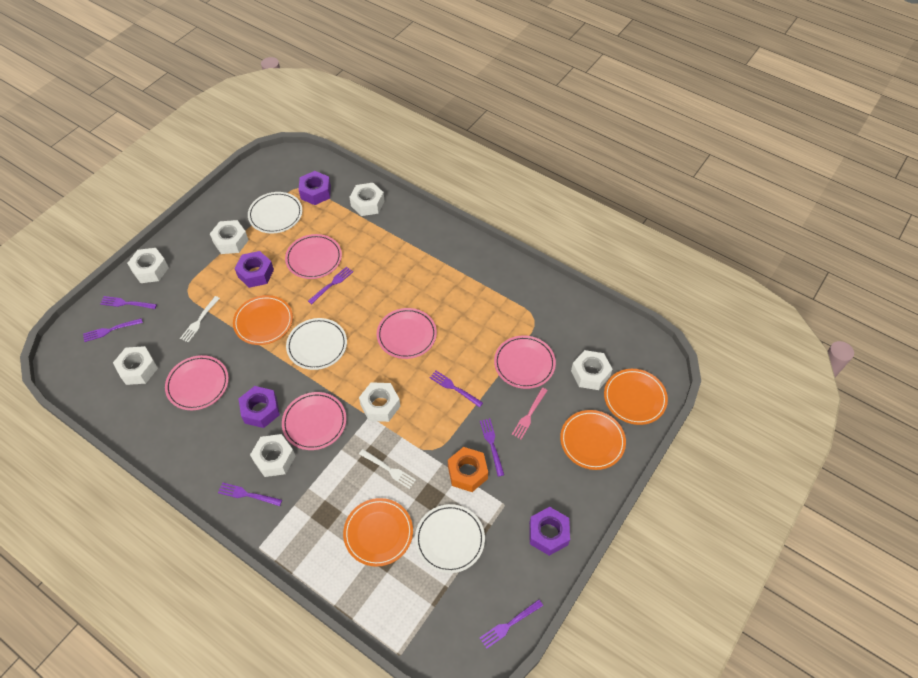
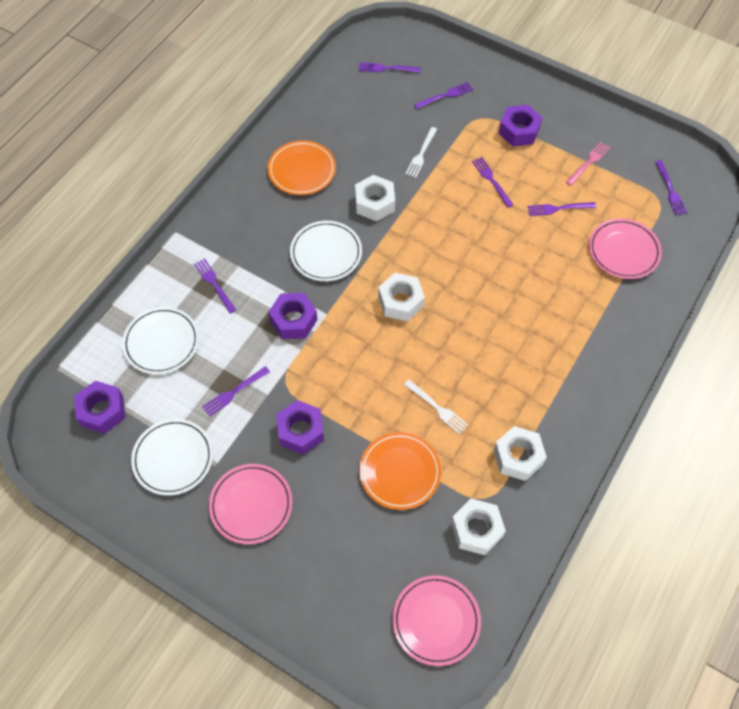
orange nut: 1 -> 0
orange plate: 4 -> 2
pink plate: 5 -> 3
white nut: 7 -> 4

